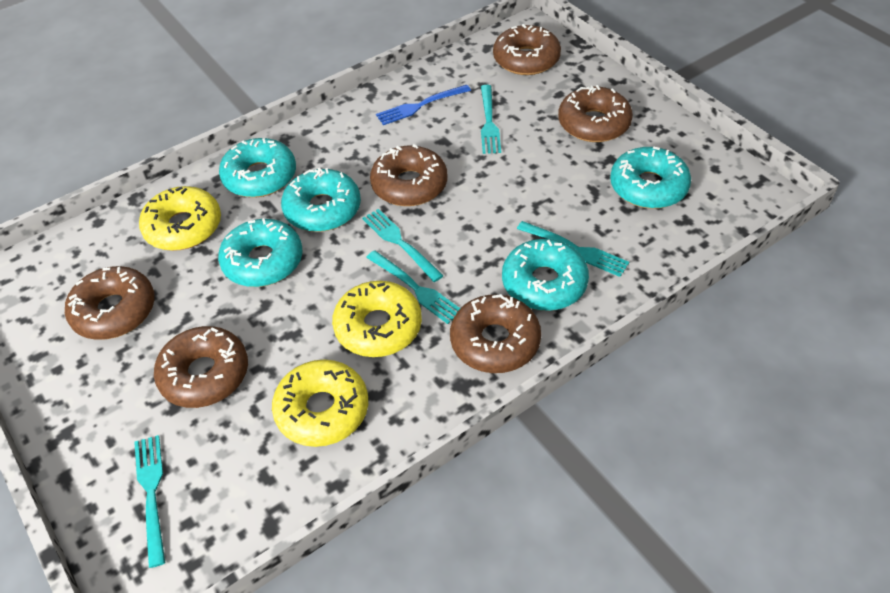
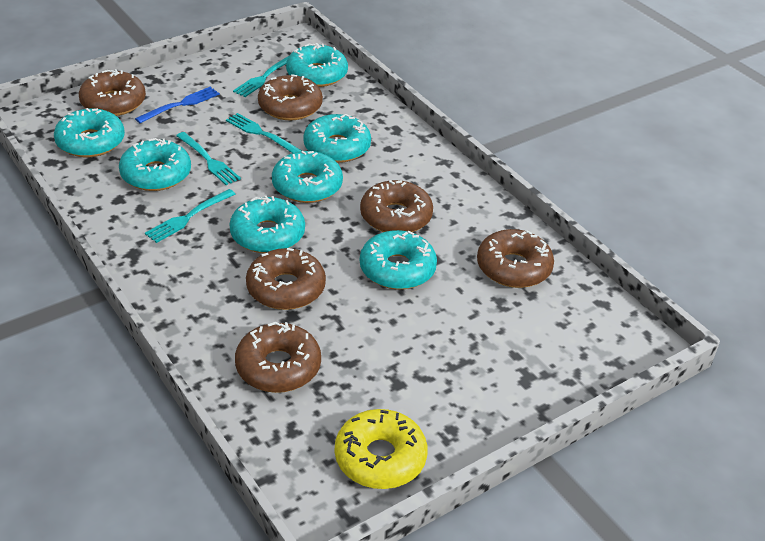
turquoise donut: 5 -> 7
turquoise fork: 5 -> 4
yellow donut: 3 -> 1

